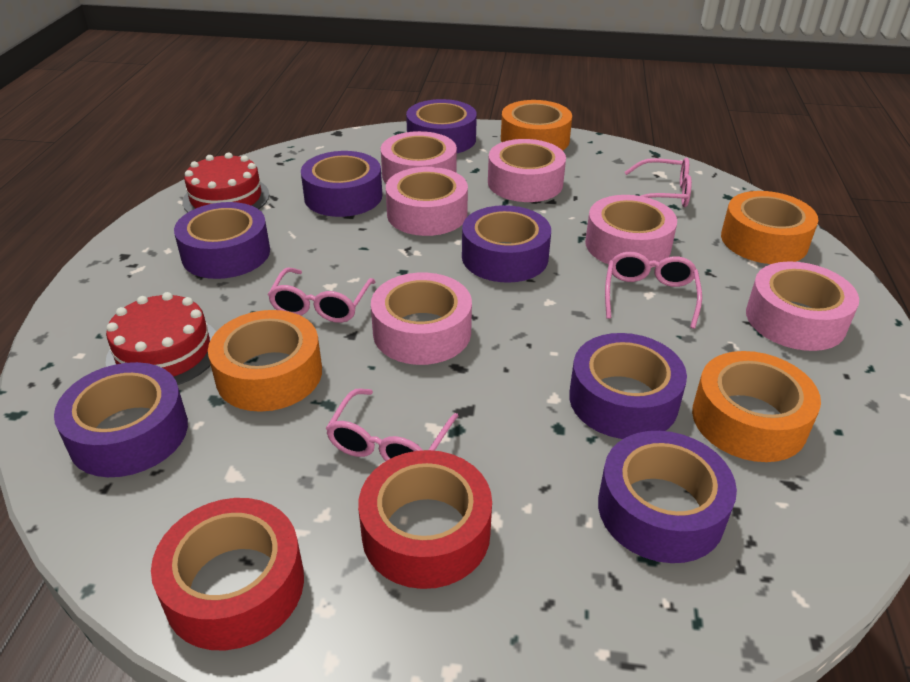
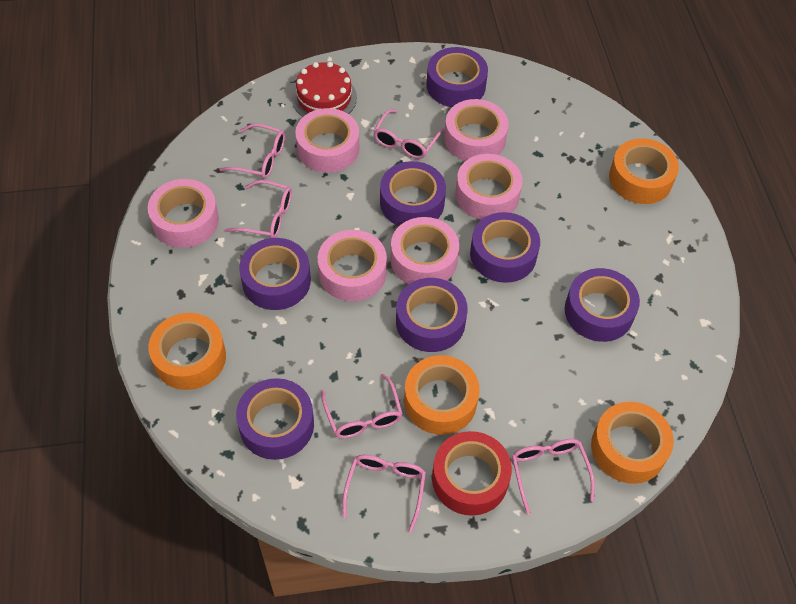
pink glasses: 4 -> 6
red cake: 2 -> 1
red tape: 2 -> 1

